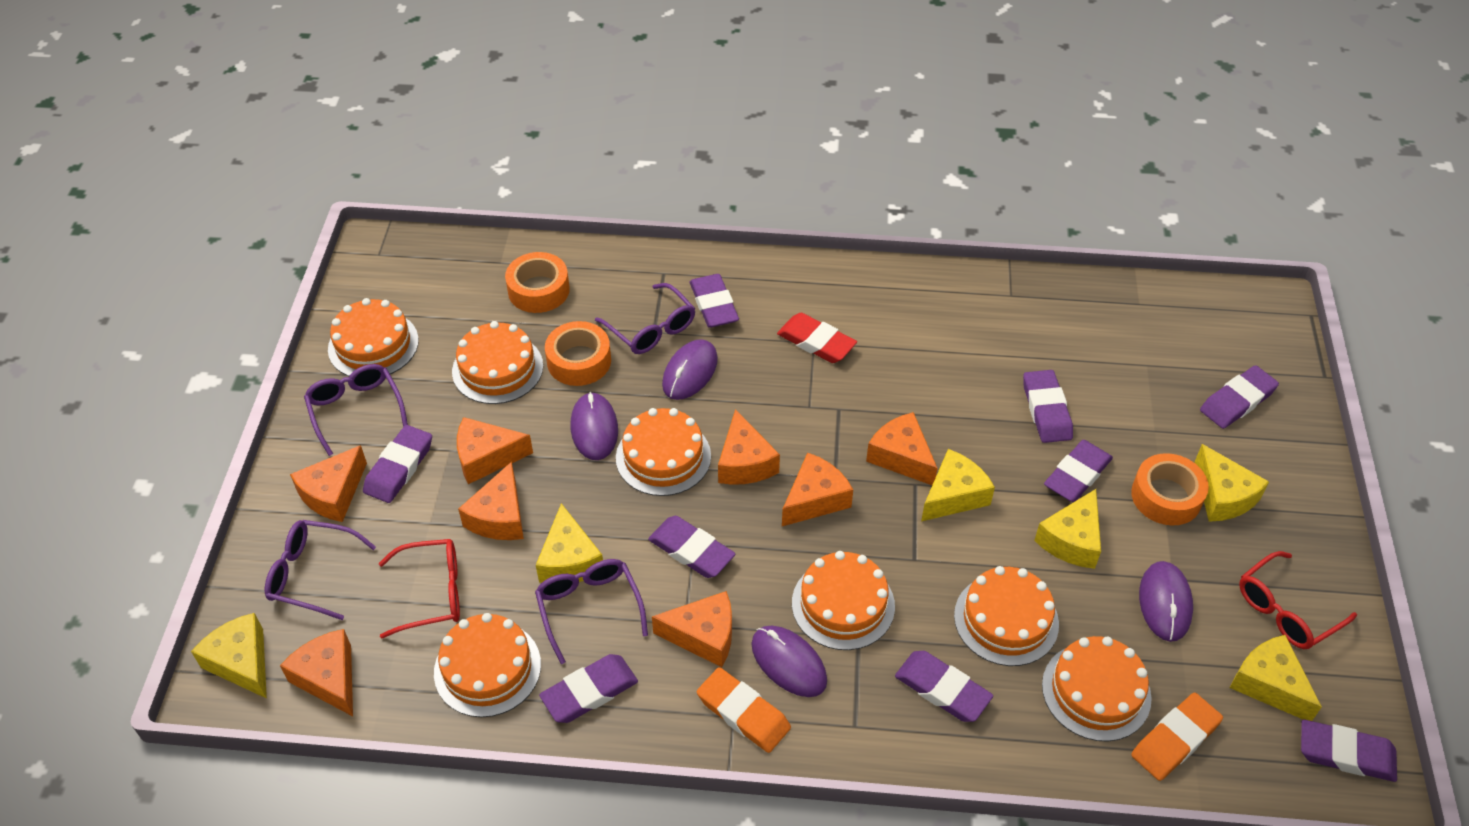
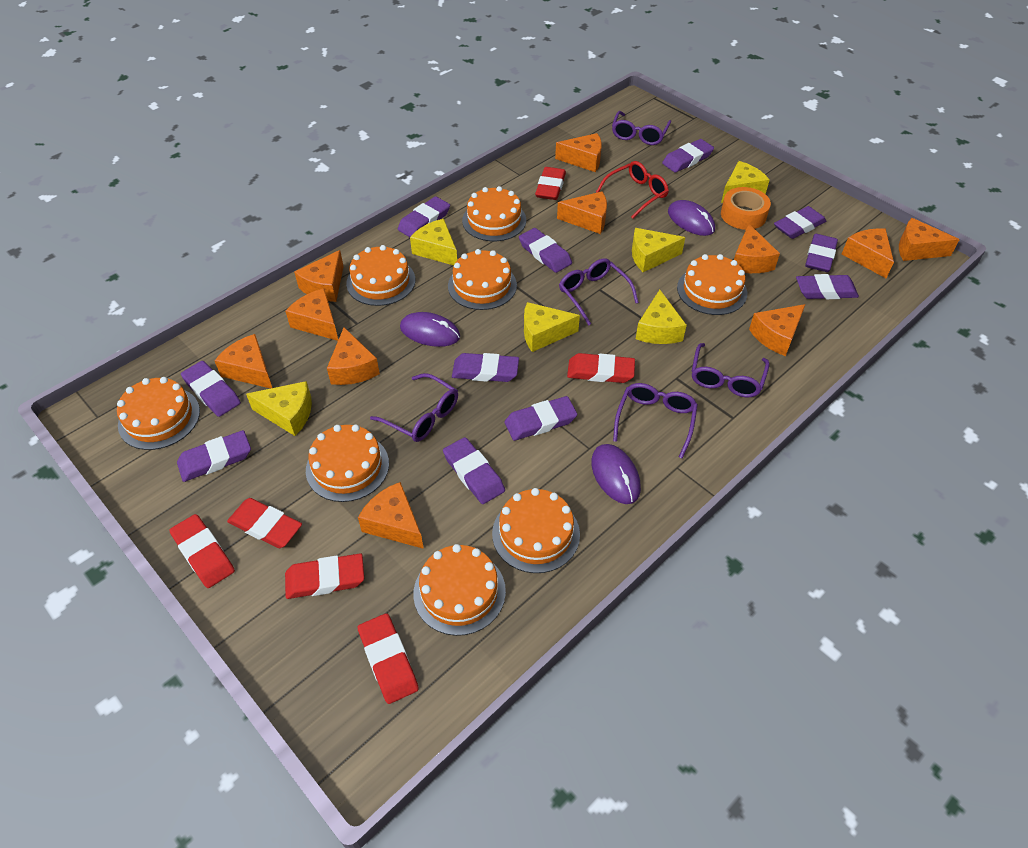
orange cake: 7 -> 8
orange cheese: 8 -> 11
orange eraser: 2 -> 0
orange tape: 3 -> 1
purple eraser: 9 -> 11
purple glasses: 4 -> 5
purple mouse: 4 -> 3
red eraser: 1 -> 6
red glasses: 2 -> 1

